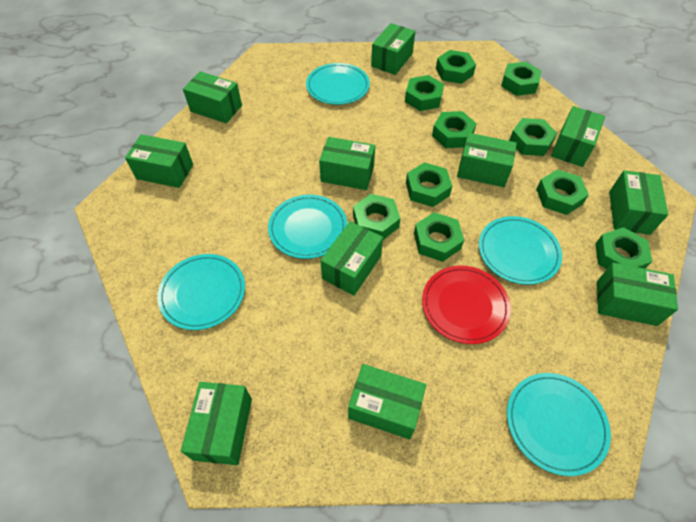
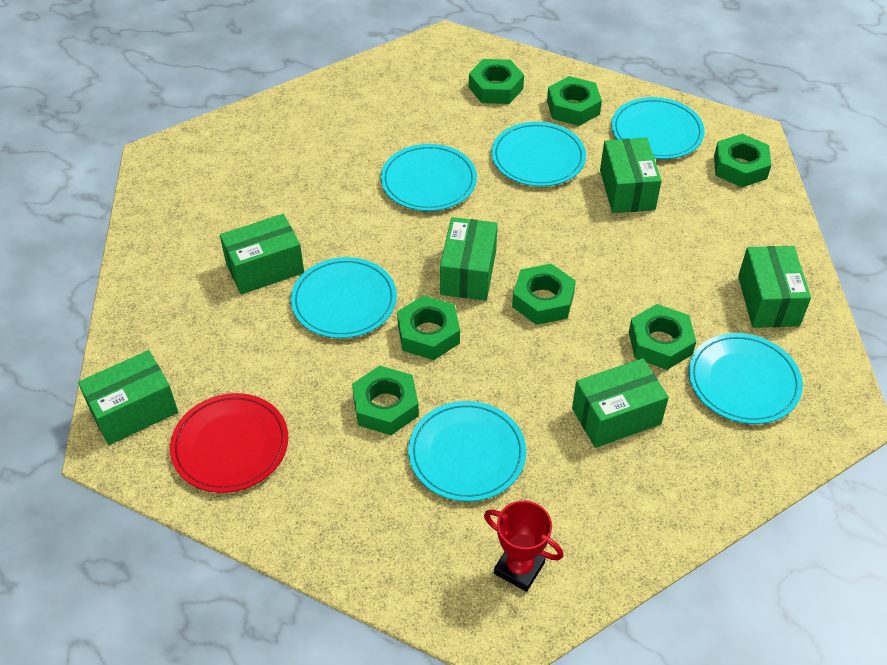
green box: 11 -> 6
green nut: 10 -> 7
red trophy: 0 -> 1
turquoise plate: 5 -> 6

